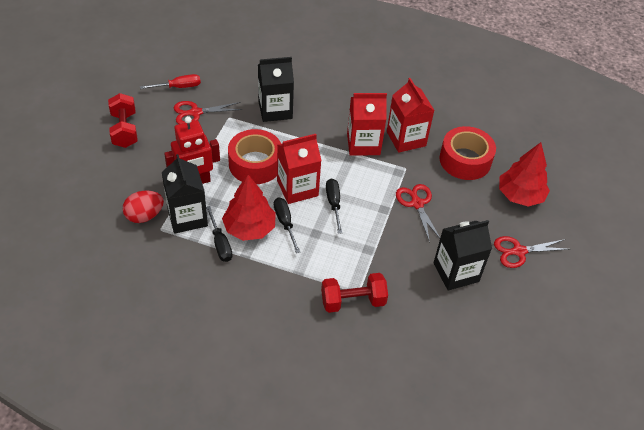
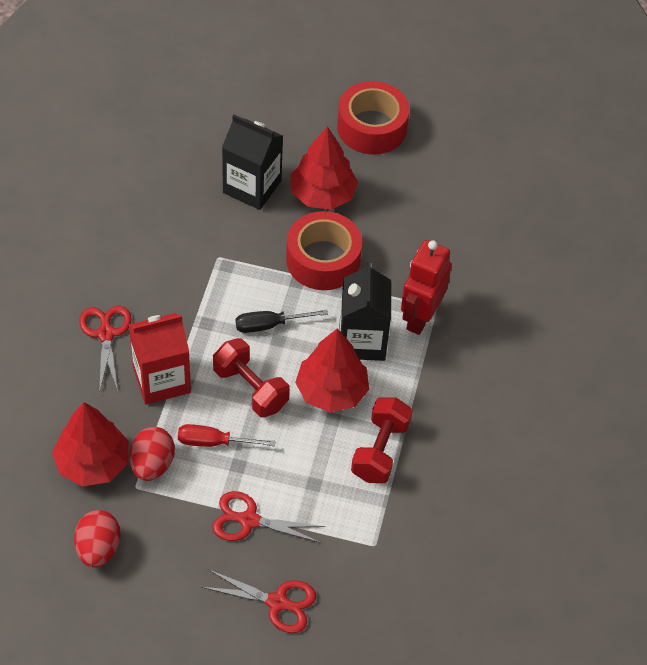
black carton: 3 -> 2
black screwdriver: 3 -> 1
red carton: 3 -> 1
red egg: 1 -> 2
red tree: 2 -> 3

